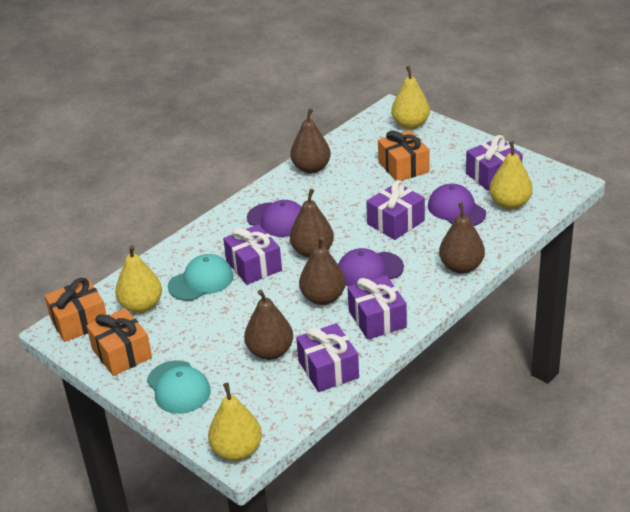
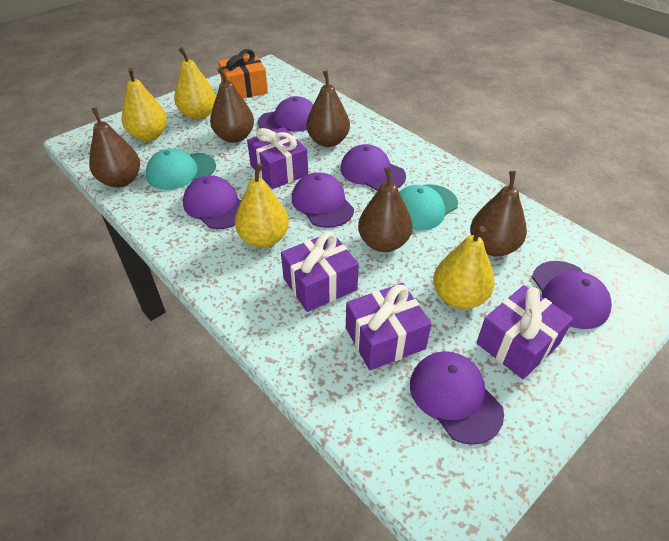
orange gift: 3 -> 1
purple cap: 3 -> 6
purple gift: 5 -> 4

